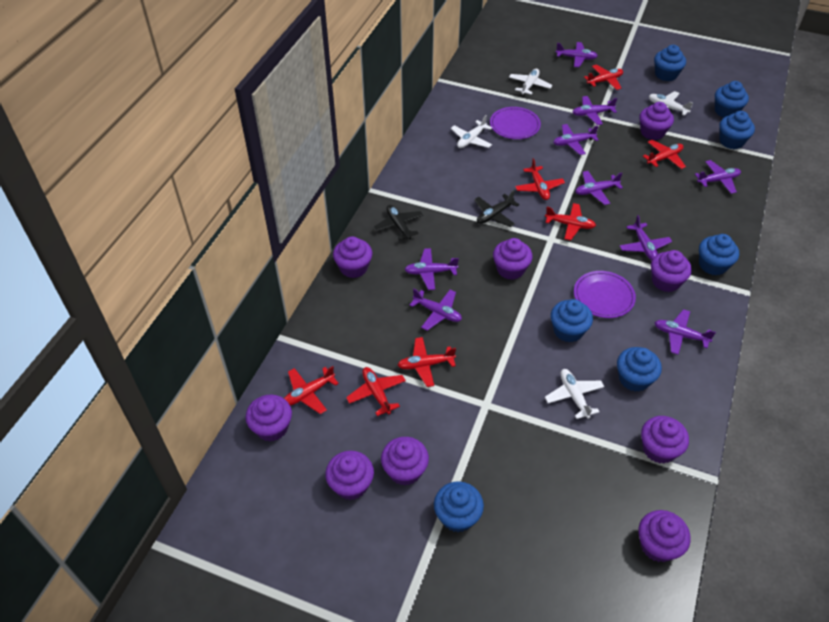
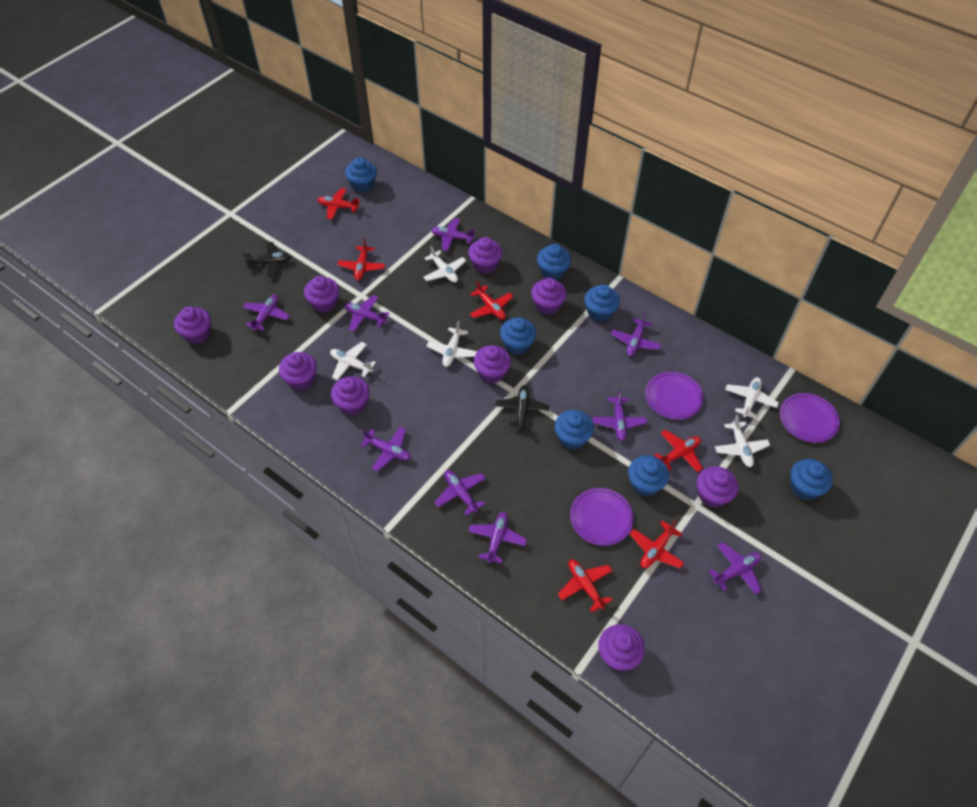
purple plate: 2 -> 3
red plane: 7 -> 6
white plane: 4 -> 5

